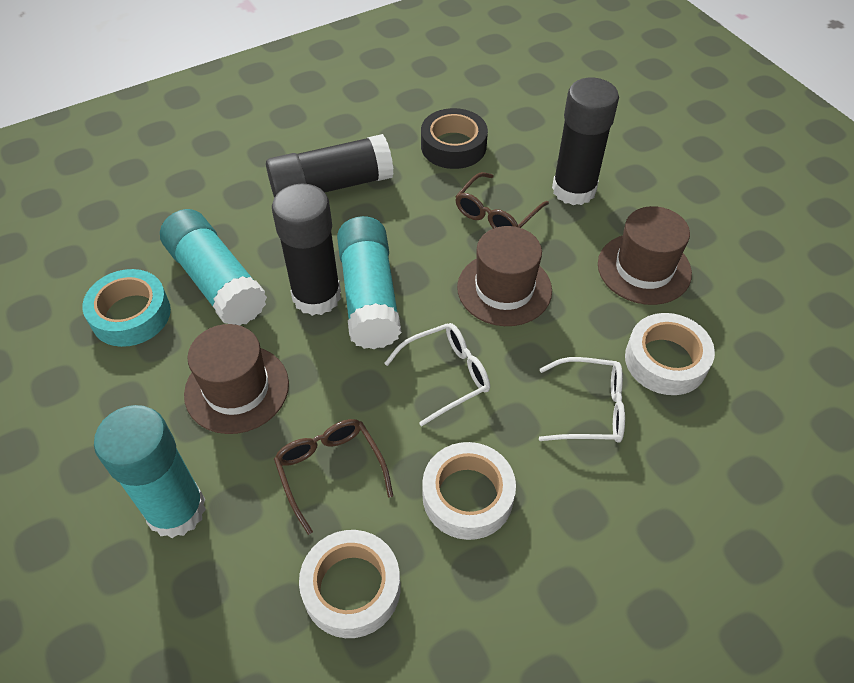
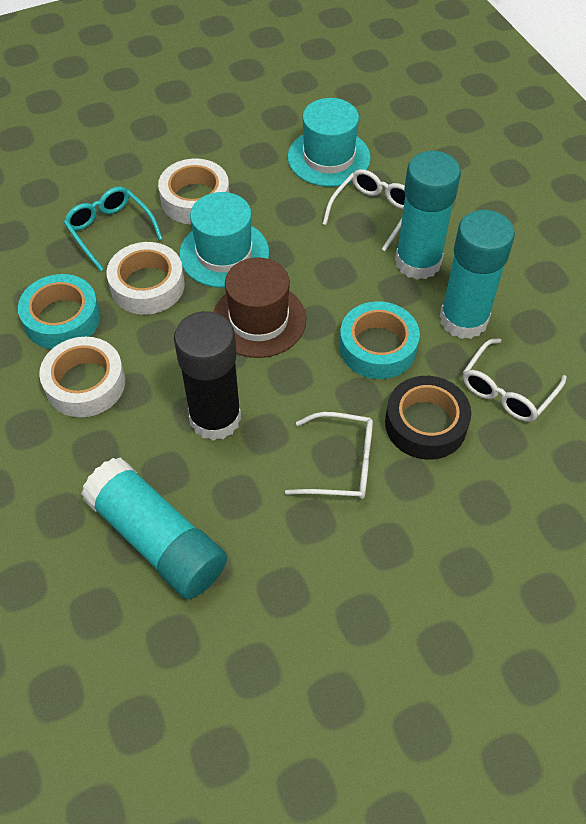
black glue stick: 3 -> 1
brown glasses: 2 -> 0
brown hat: 3 -> 1
turquoise glasses: 0 -> 1
turquoise hat: 0 -> 2
turquoise tape: 1 -> 2
white glasses: 2 -> 3

